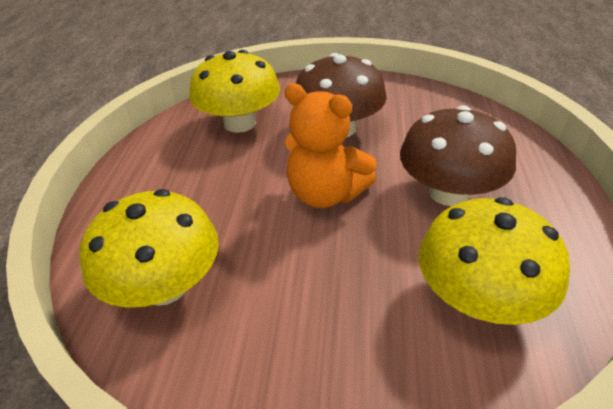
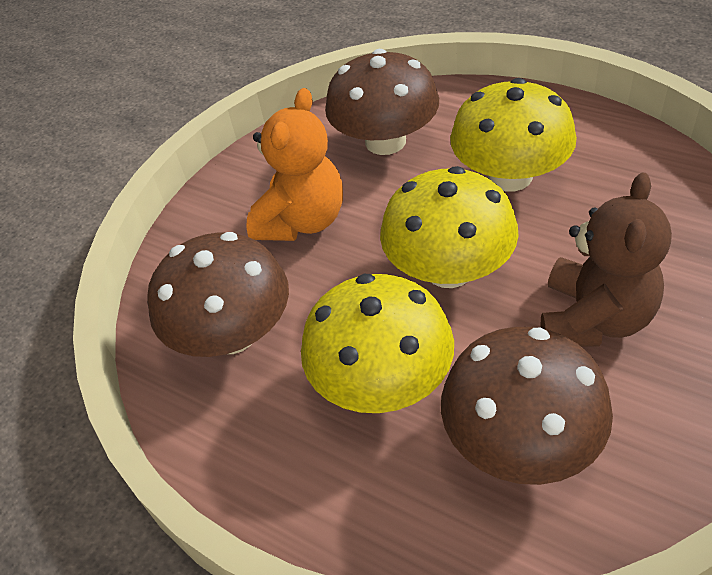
brown mushroom: 2 -> 3
brown teddy bear: 0 -> 1

